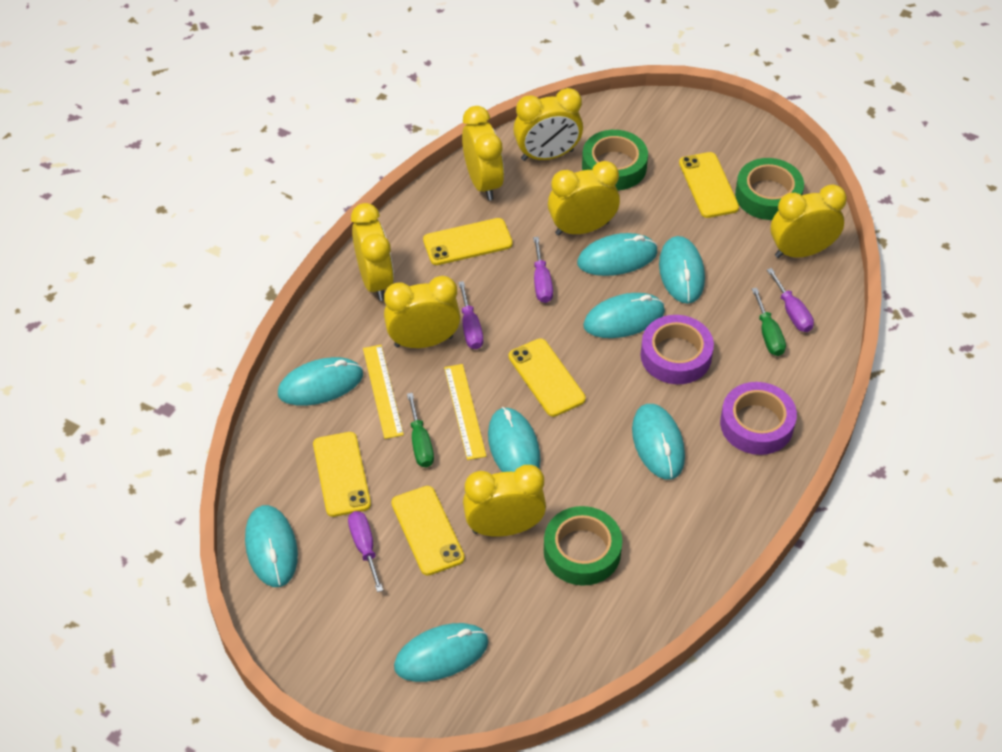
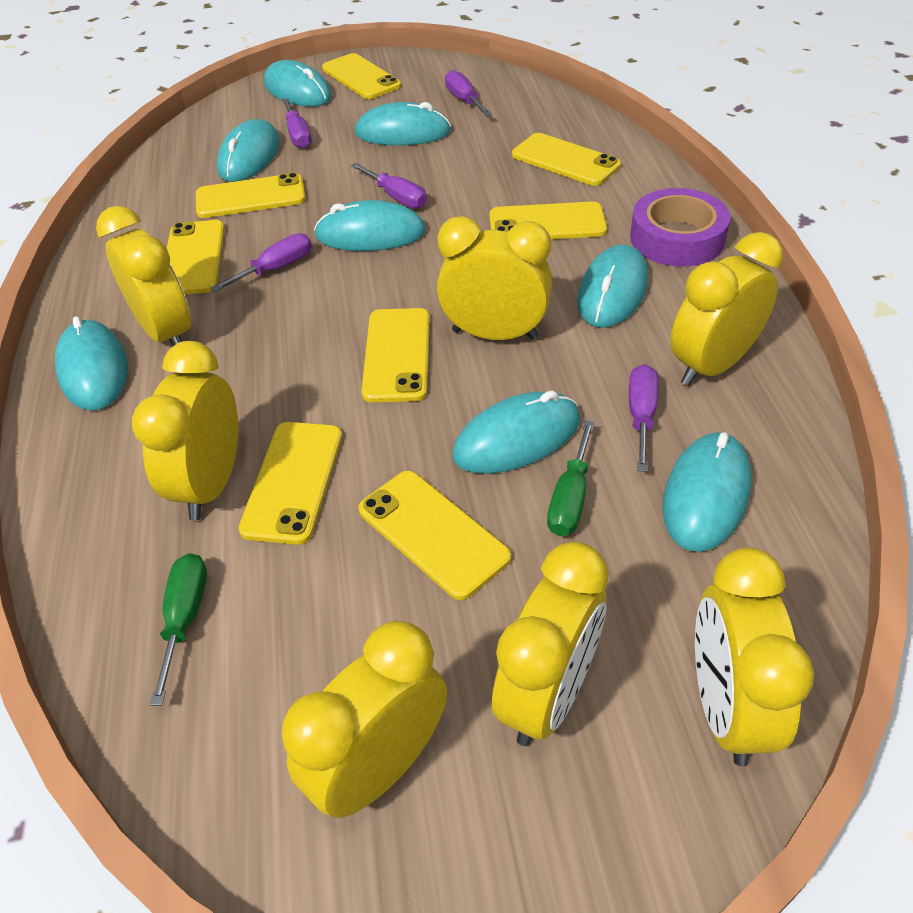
green tape: 3 -> 0
purple screwdriver: 4 -> 5
purple tape: 2 -> 1
yellow phone: 5 -> 8
yellow ruler: 2 -> 0

